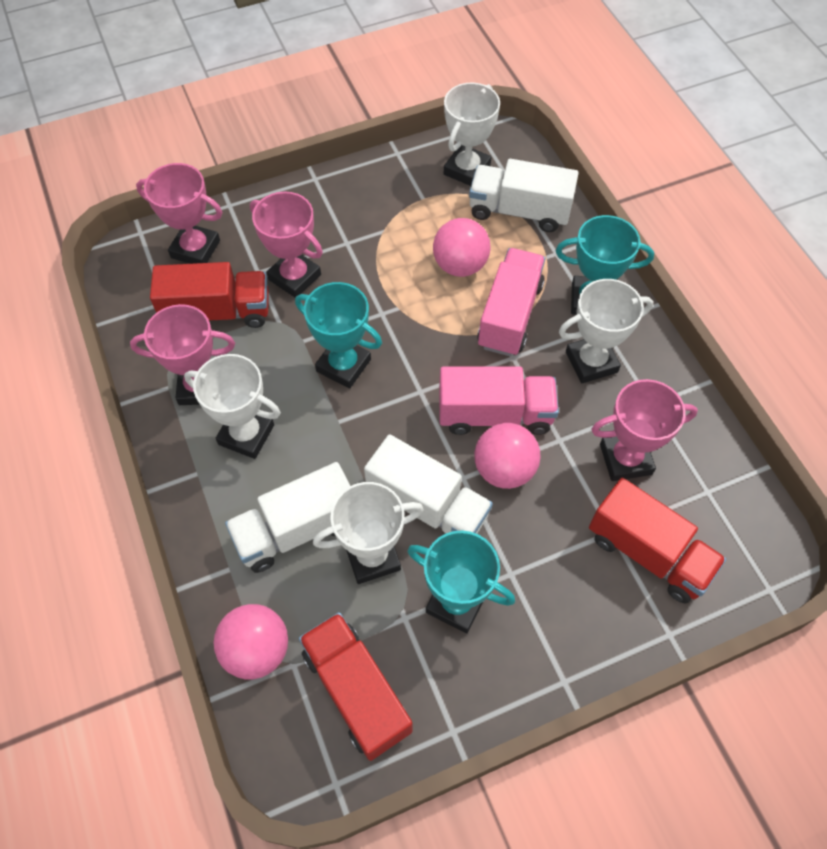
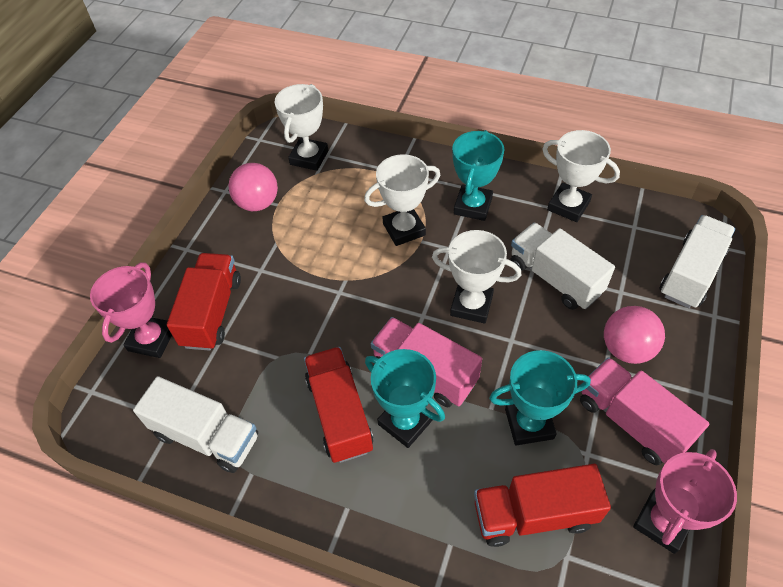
pink ball: 3 -> 2
pink trophy: 4 -> 2

